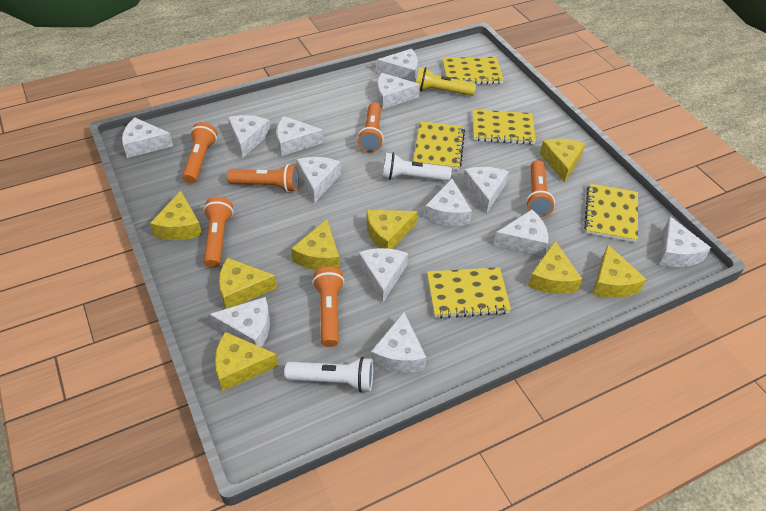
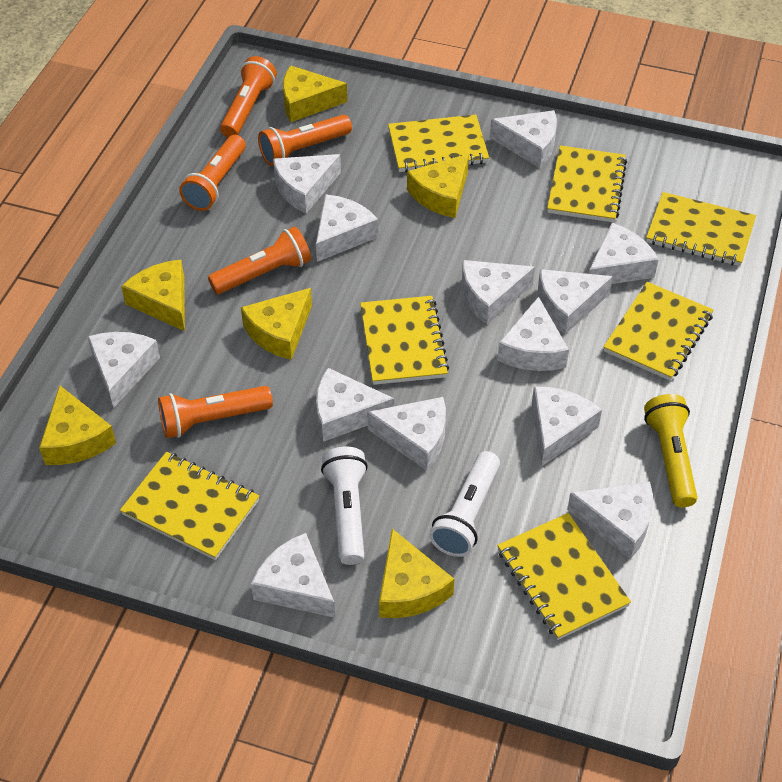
orange flashlight: 6 -> 5
yellow cheese: 8 -> 6
yellow notebook: 5 -> 7

